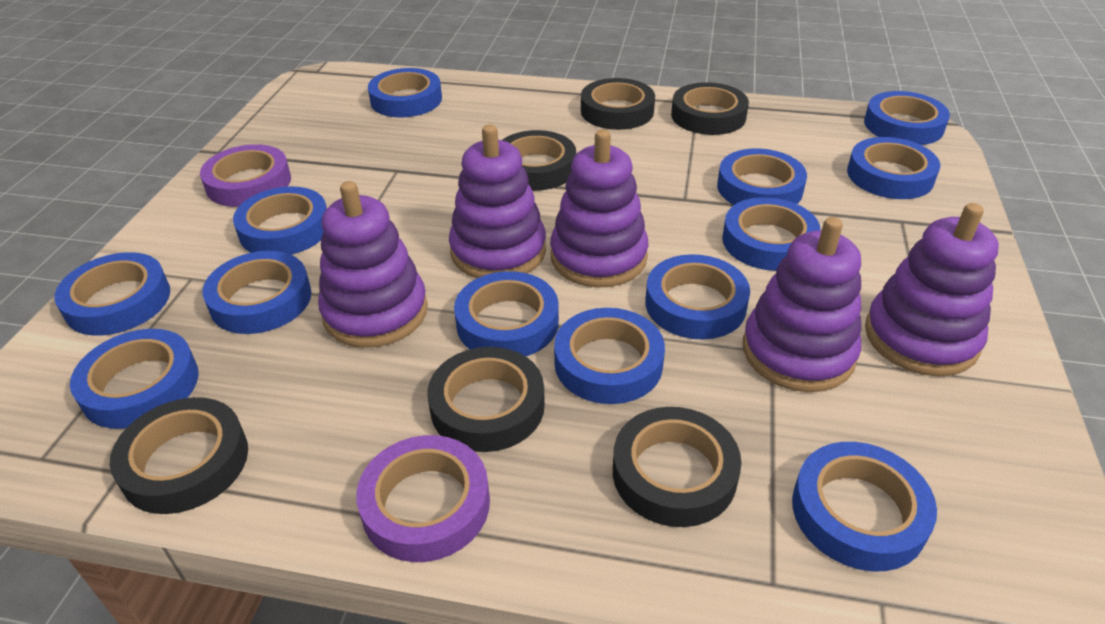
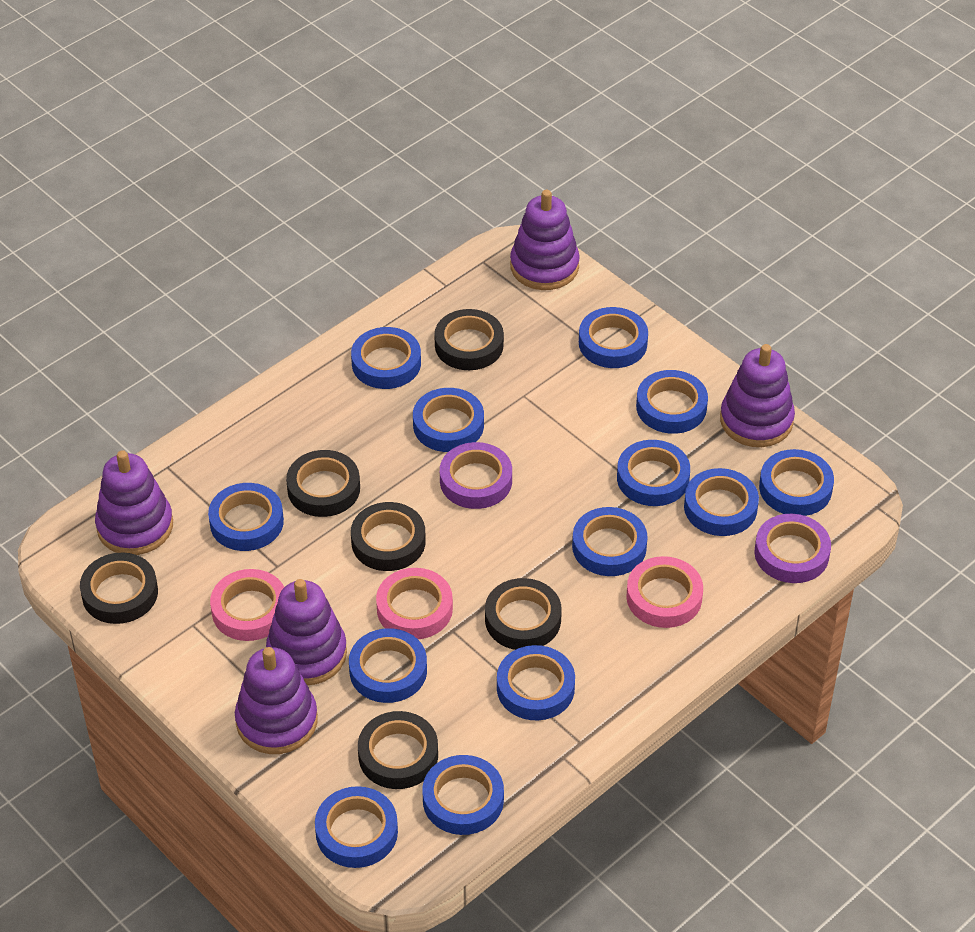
pink tape: 0 -> 3

